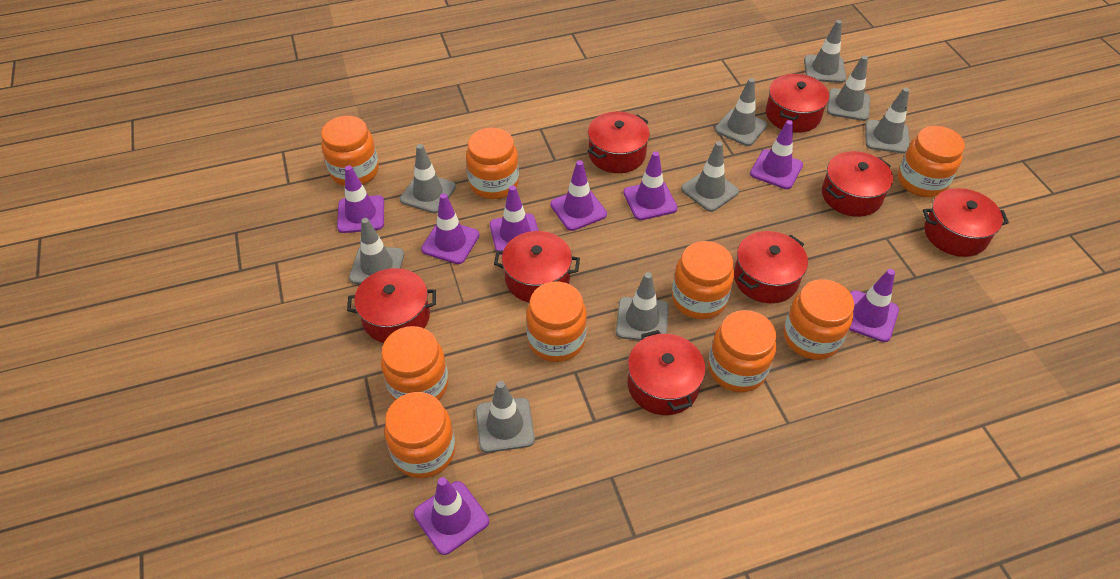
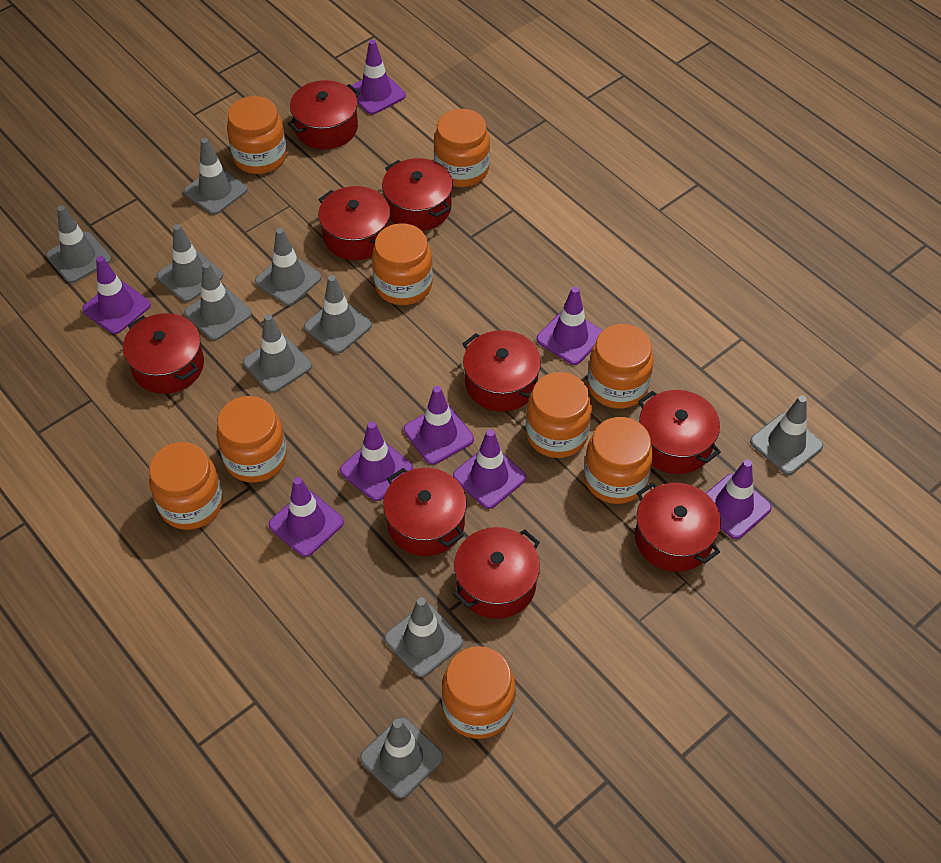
grey traffic cone: 9 -> 10
red pot: 8 -> 9

